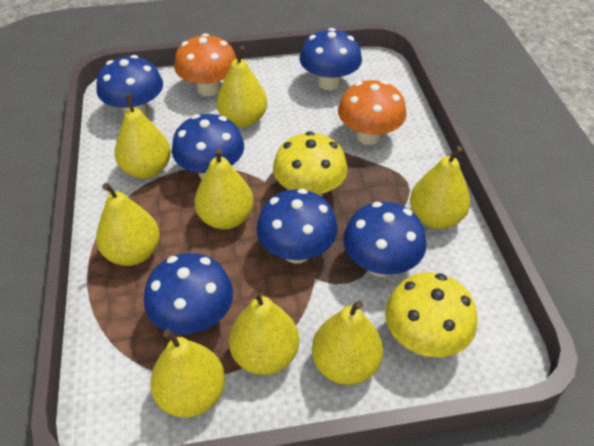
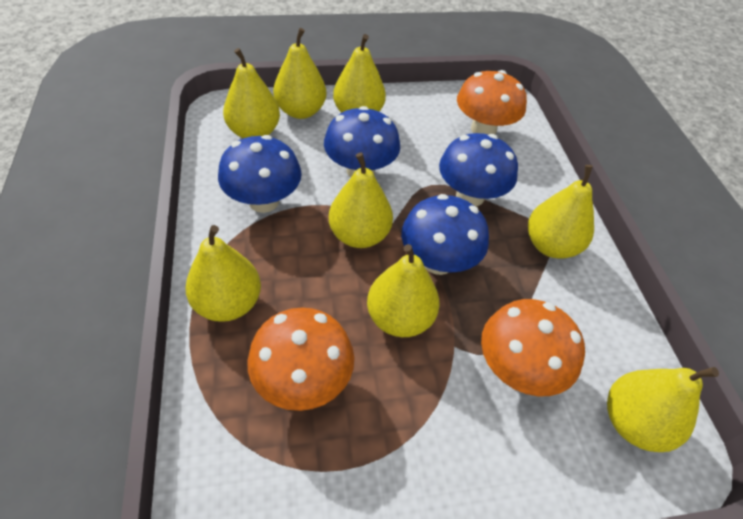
blue mushroom: 6 -> 4
orange mushroom: 2 -> 3
yellow mushroom: 2 -> 0

